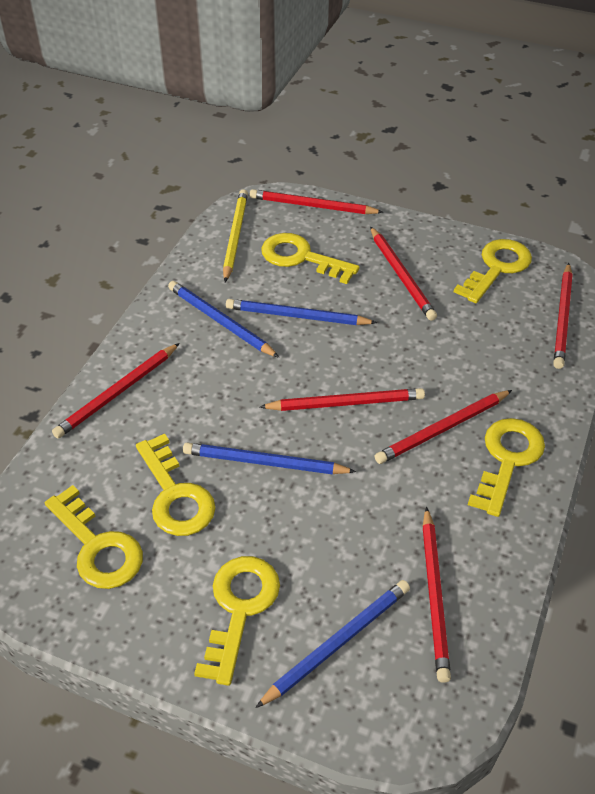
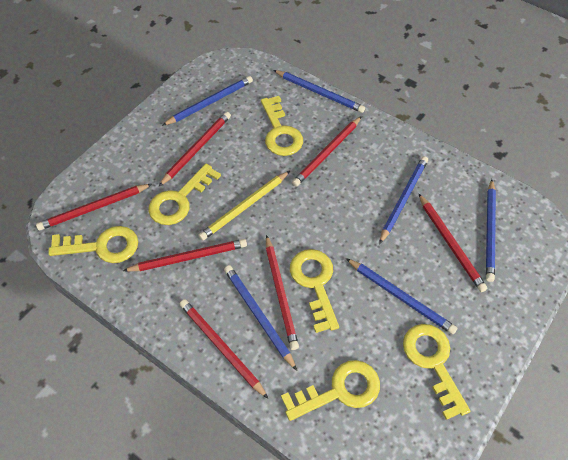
blue pencil: 4 -> 6

